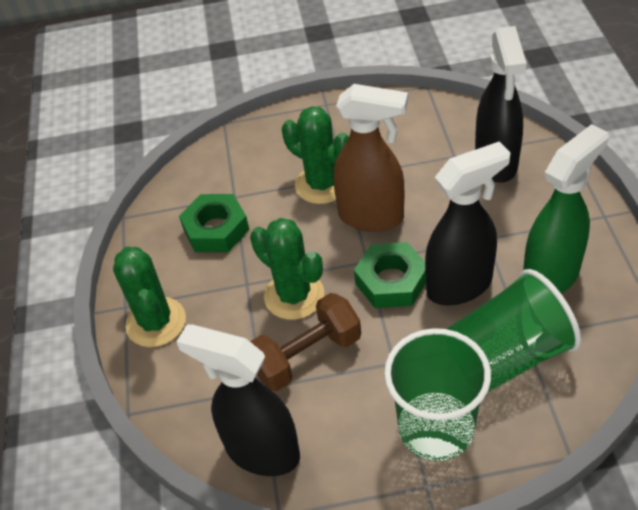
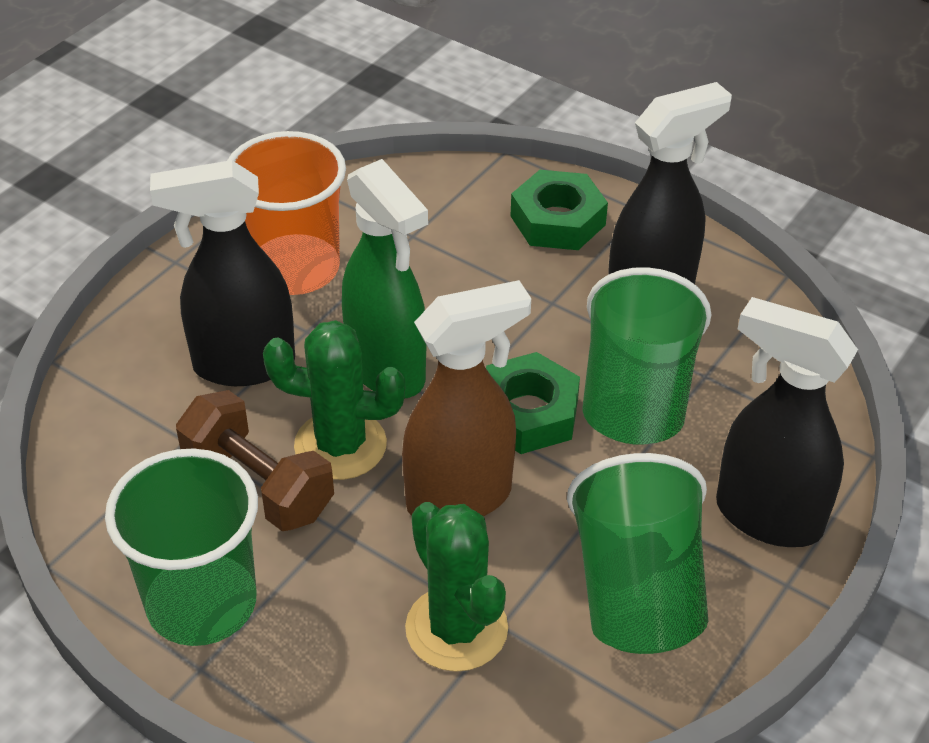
green cactus: 3 -> 2
green cup: 2 -> 3
orange cup: 0 -> 1

